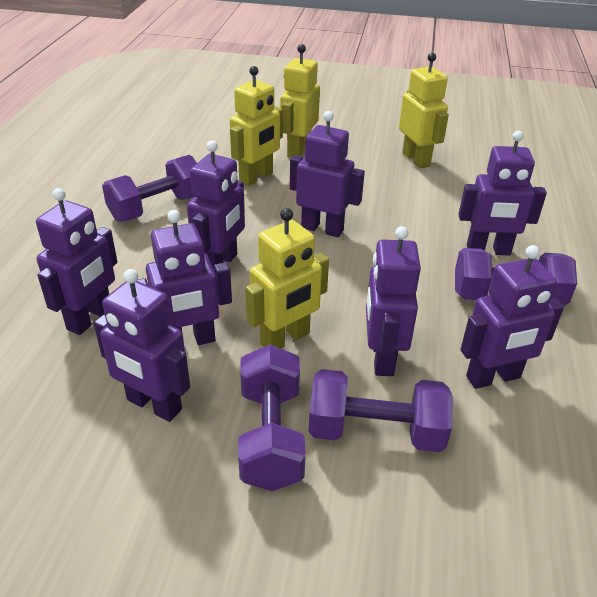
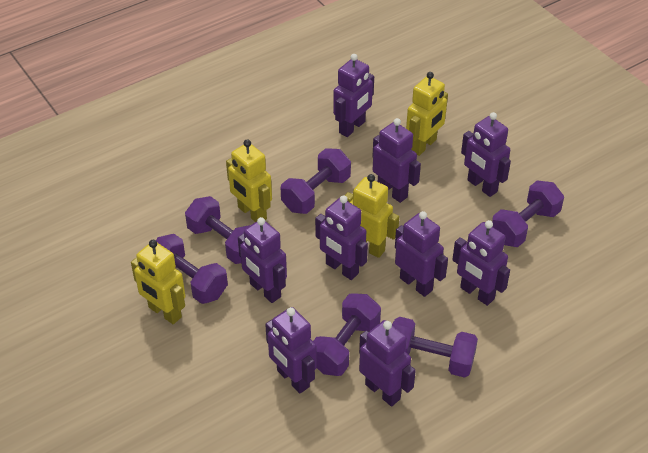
purple dumbbell: 4 -> 6
purple robot: 8 -> 9

